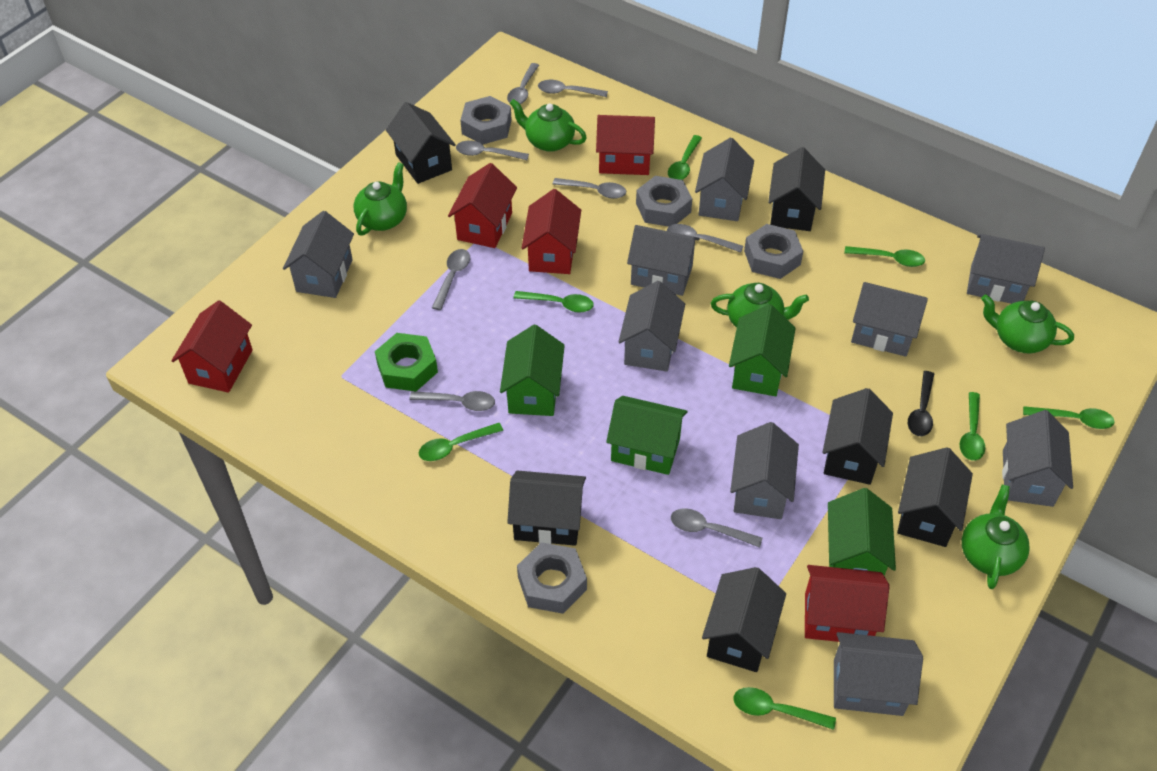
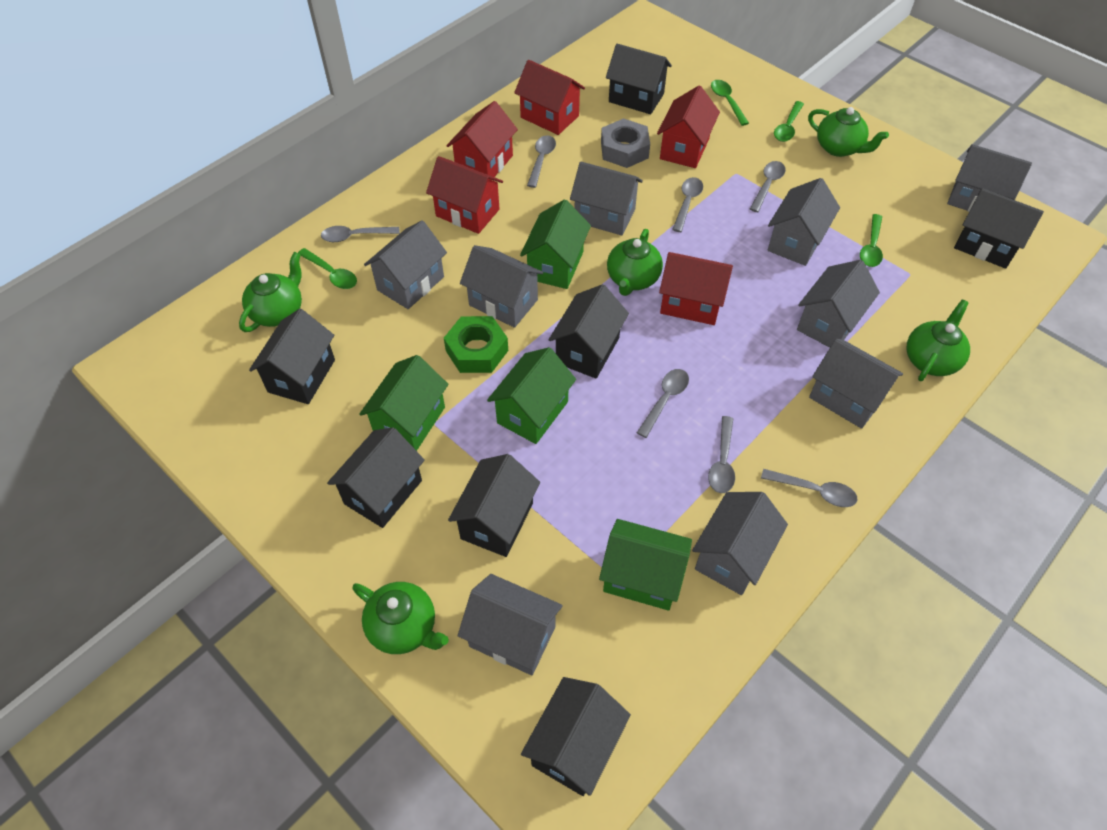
black house: 6 -> 7
black spoon: 1 -> 0
green spoon: 7 -> 4
grey nut: 4 -> 1
grey spoon: 8 -> 7

